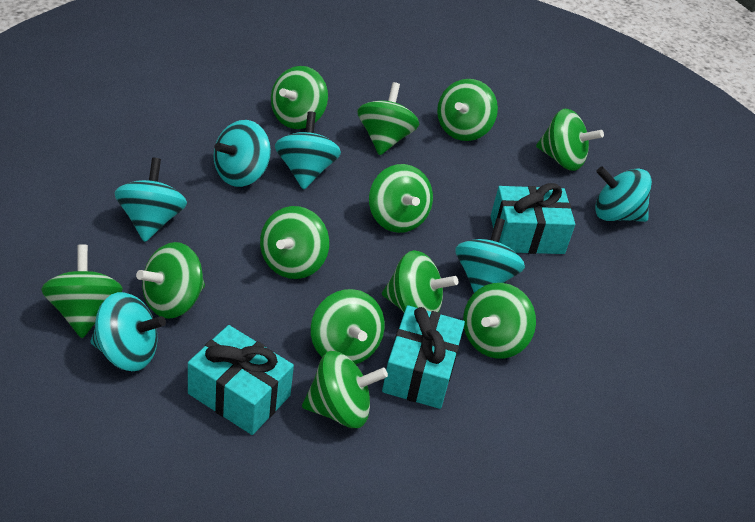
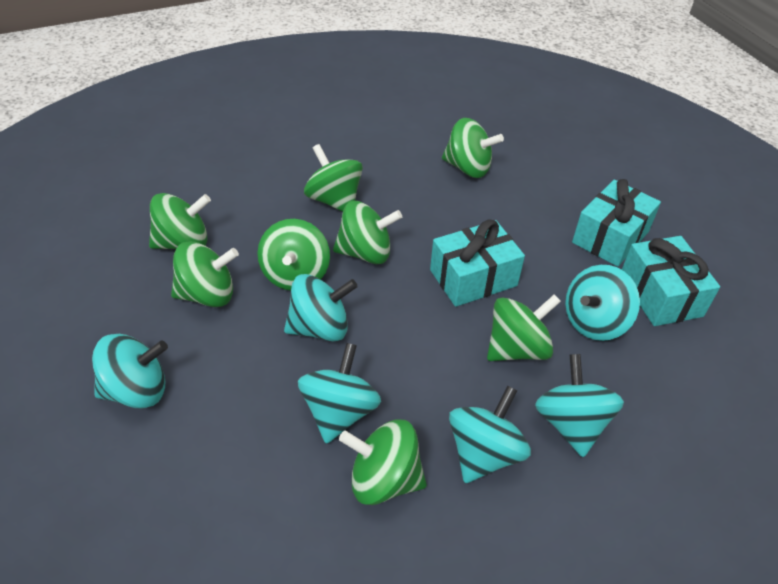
green spinning top: 12 -> 8

